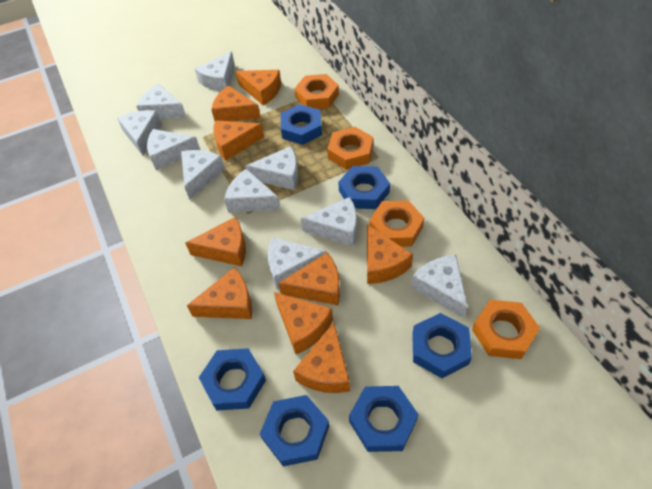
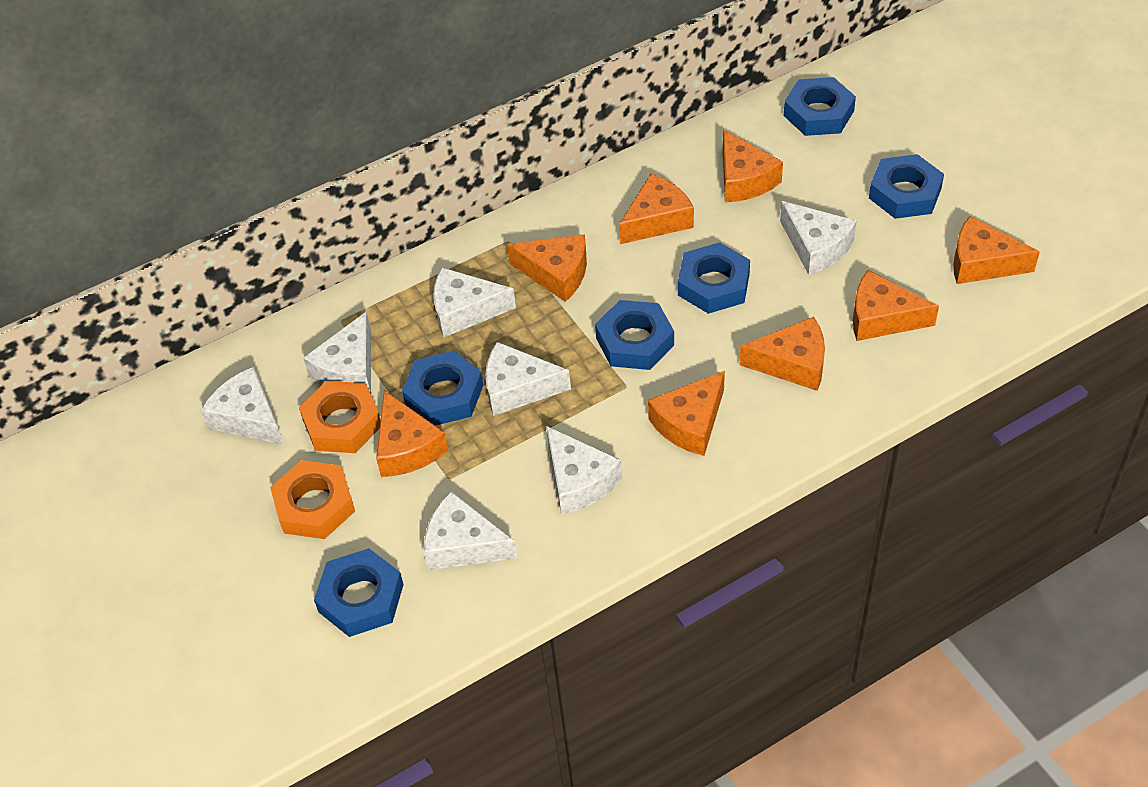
orange cheese: 9 -> 8
orange nut: 4 -> 2
white cheese: 10 -> 7

